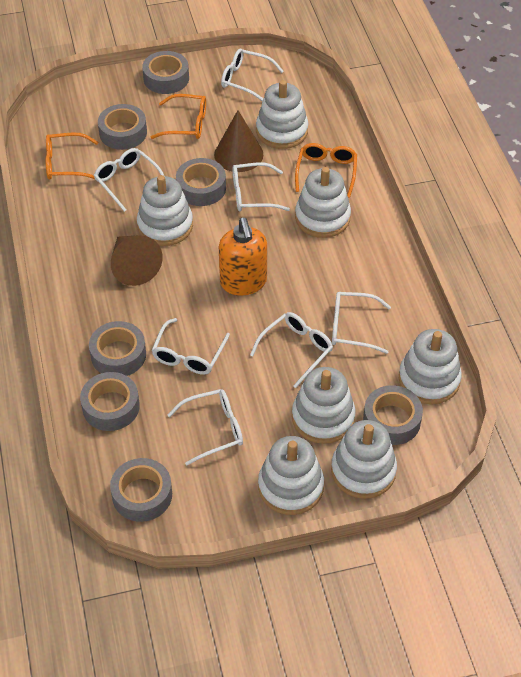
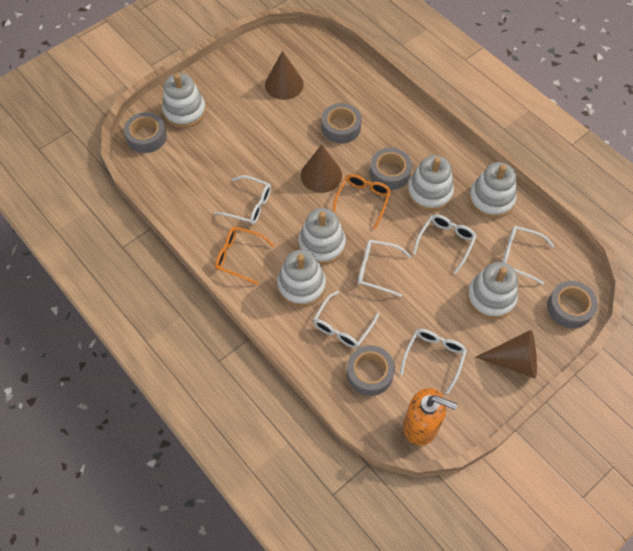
brown cone: 2 -> 3
grey tape: 7 -> 5
orange glasses: 3 -> 2
white glasses: 7 -> 6
white stacking toy: 7 -> 6

